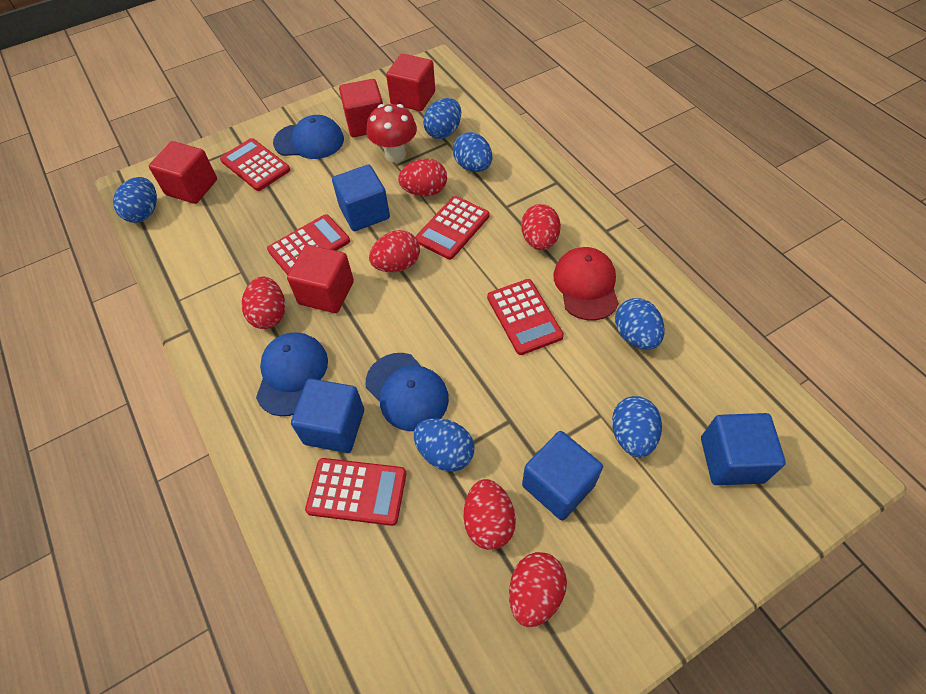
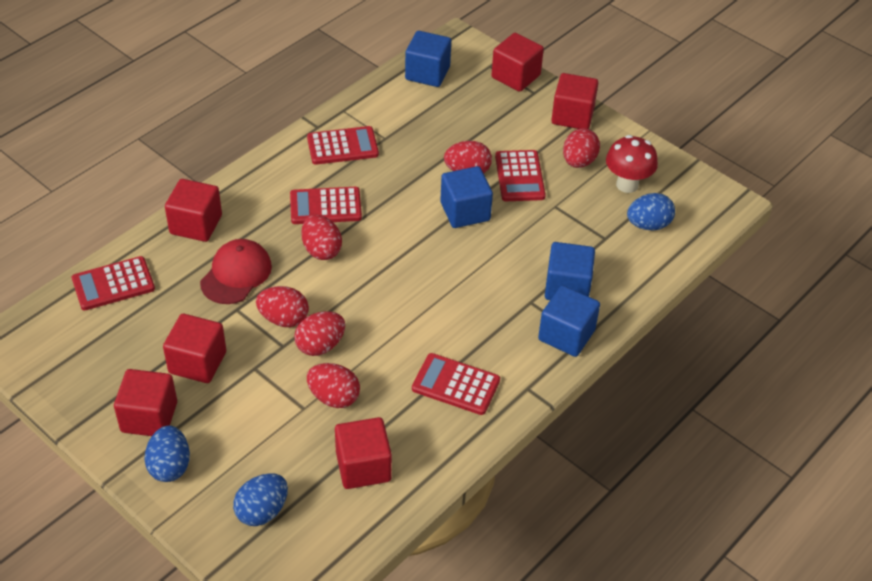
blue cap: 3 -> 0
blue egg: 6 -> 3
red cube: 4 -> 6

